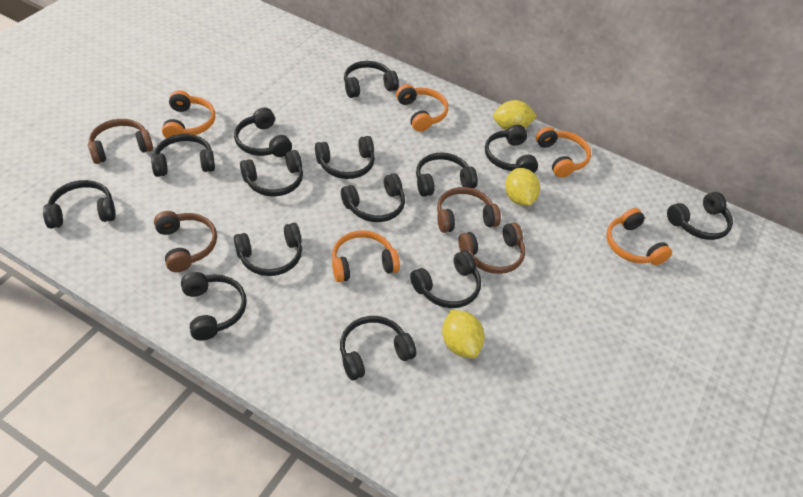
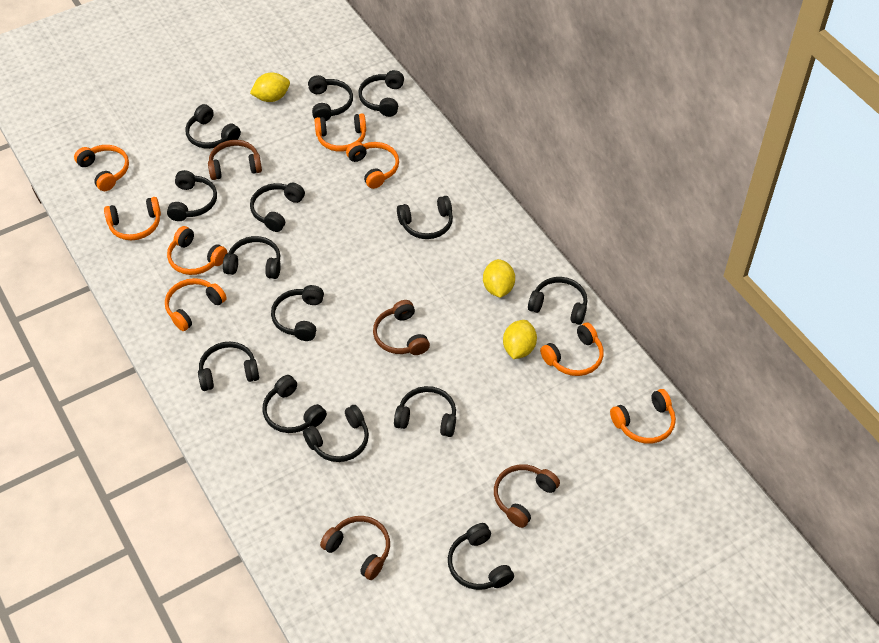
orange headphones: 5 -> 8

